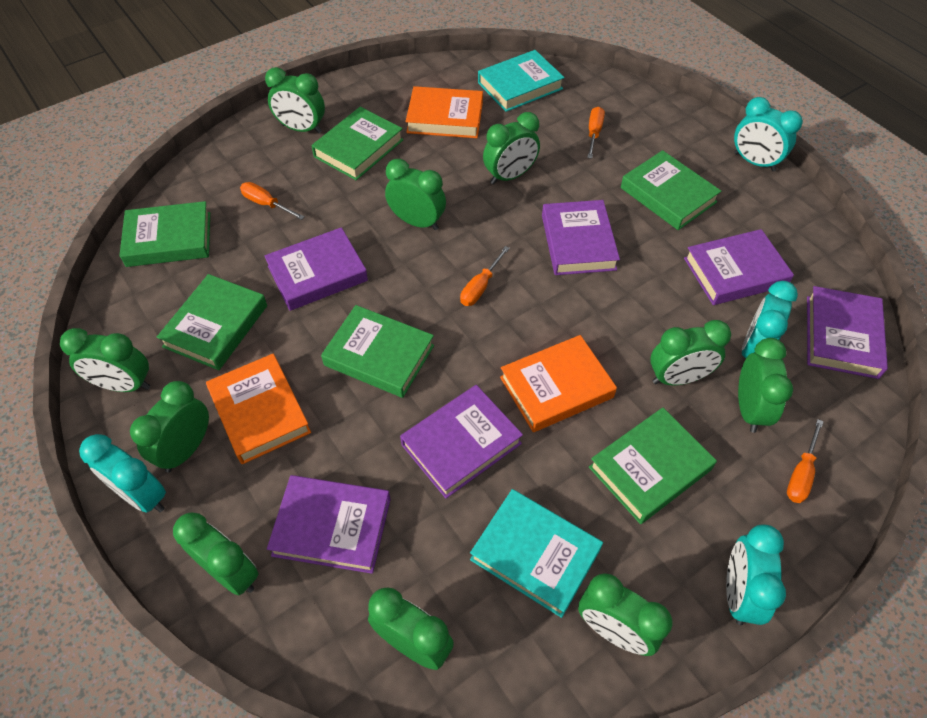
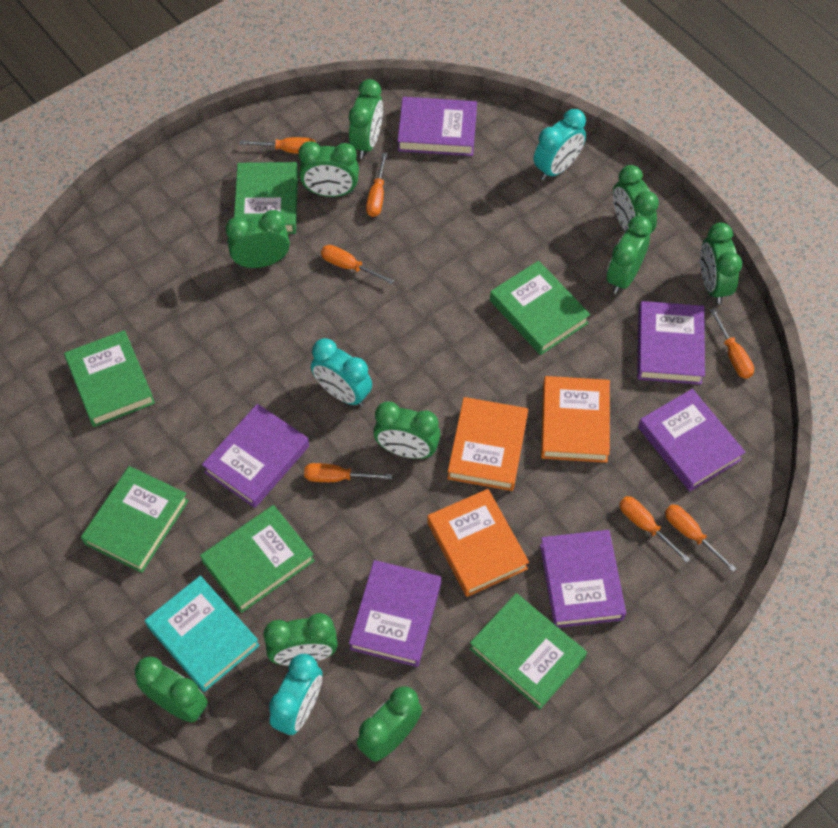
orange screwdriver: 4 -> 7
turquoise book: 2 -> 1
turquoise clock: 4 -> 3

